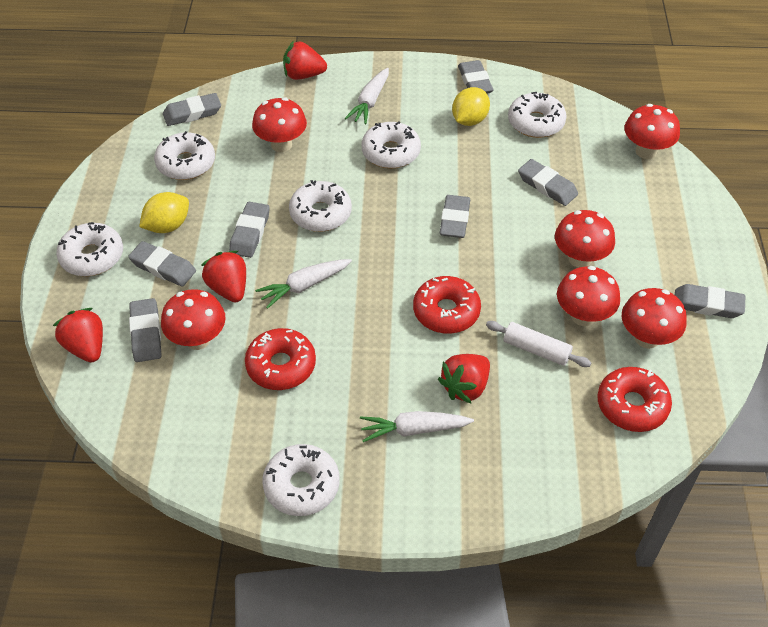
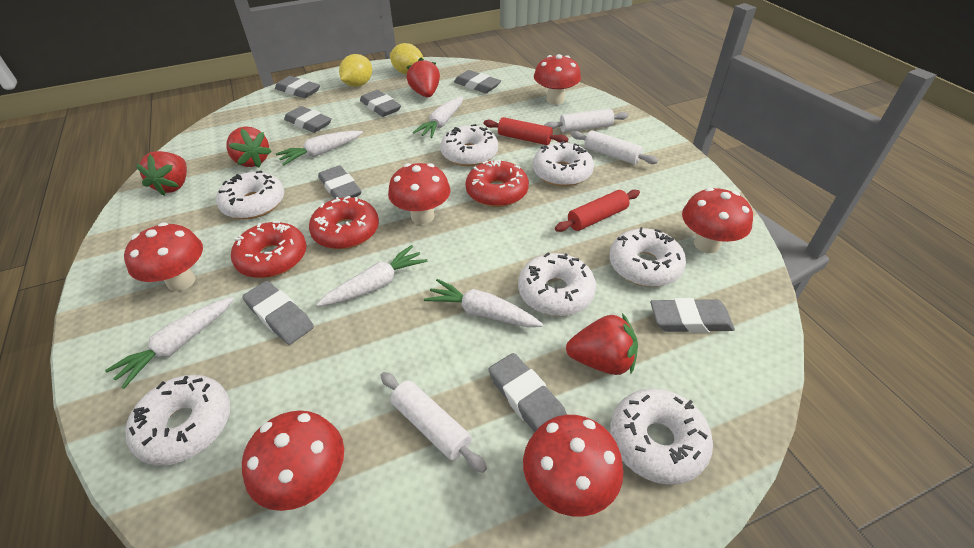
red rolling pin: 0 -> 2
white carrot: 3 -> 5
white donut: 6 -> 7
white rolling pin: 1 -> 3

